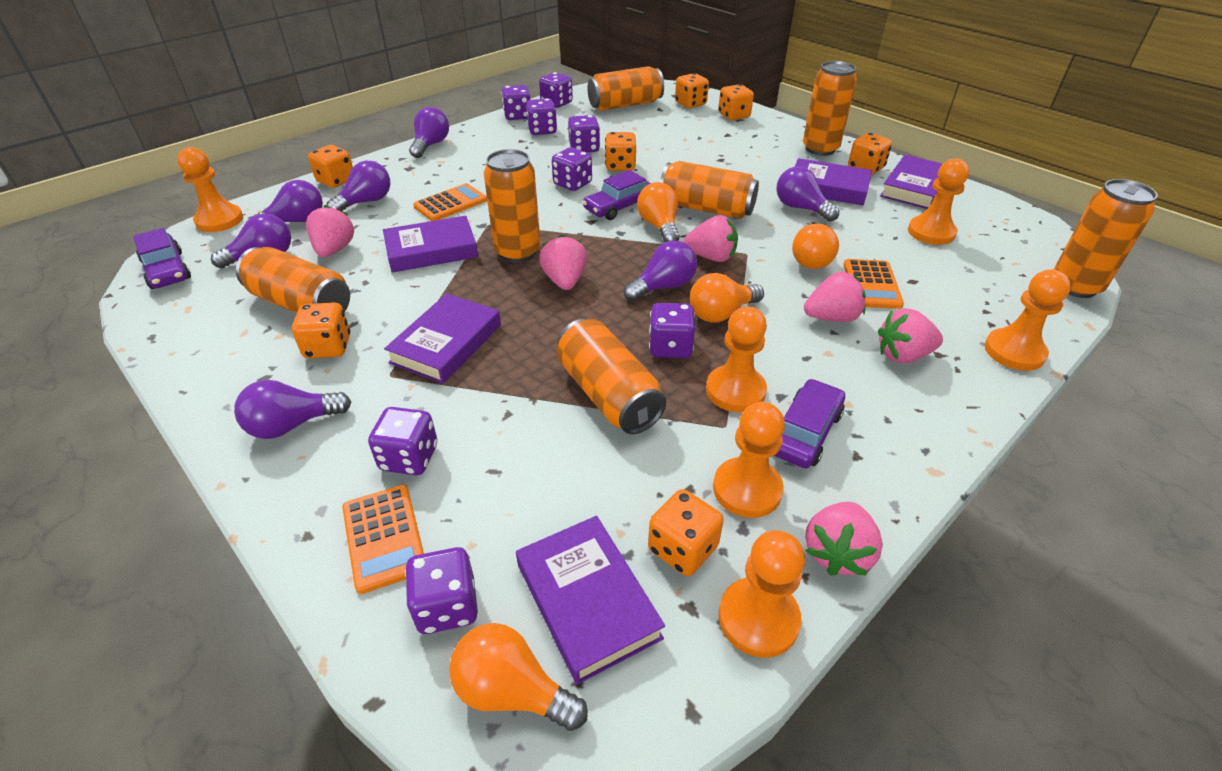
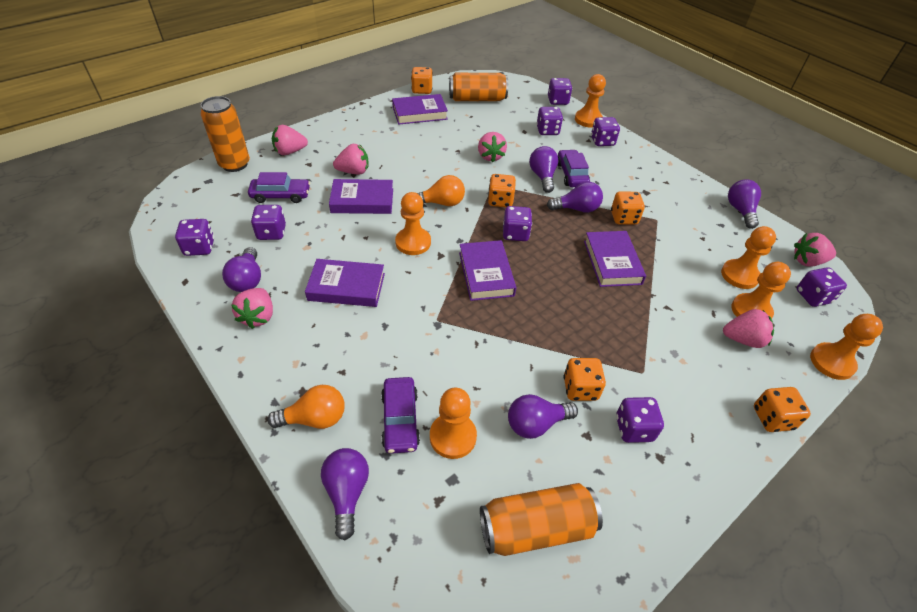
orange calculator: 3 -> 0
orange can: 7 -> 3
orange dice: 7 -> 5
orange light bulb: 4 -> 2
purple light bulb: 7 -> 6

